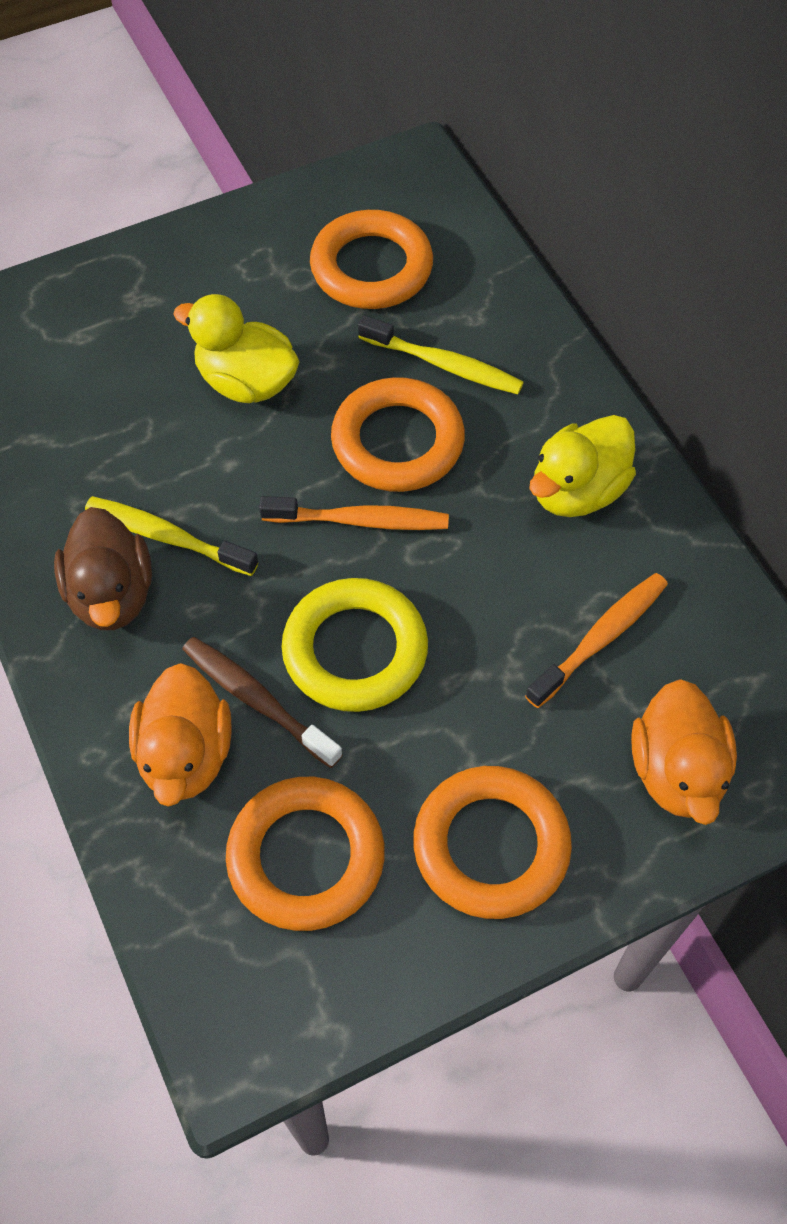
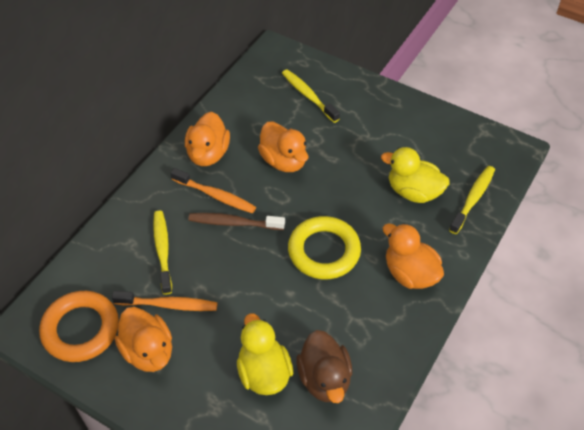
orange duck: 2 -> 4
orange ring: 4 -> 1
yellow toothbrush: 2 -> 3

